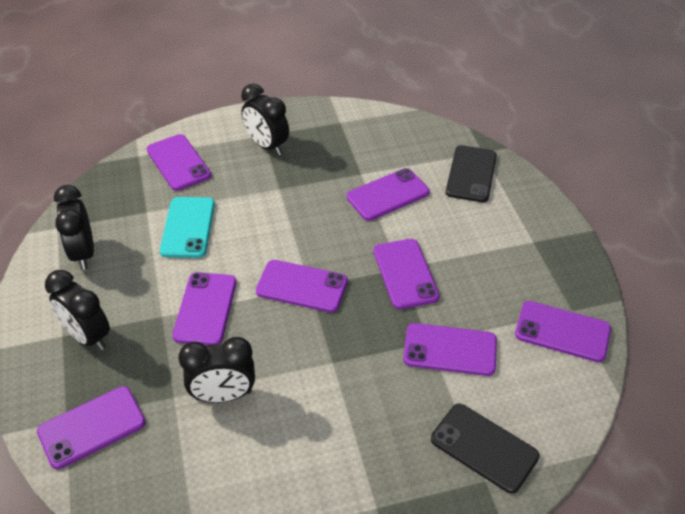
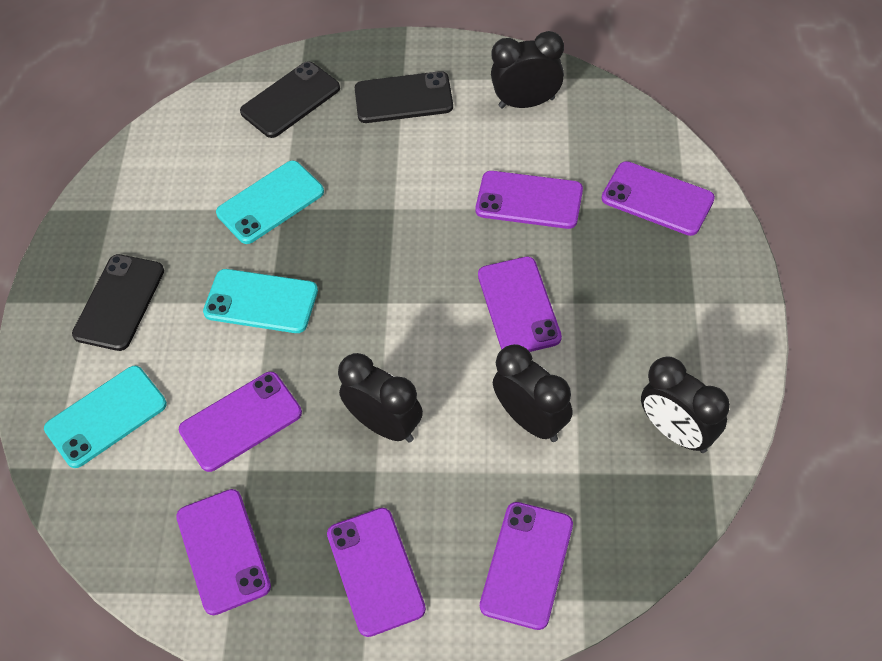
black phone: 2 -> 3
purple phone: 8 -> 7
turquoise phone: 1 -> 3

